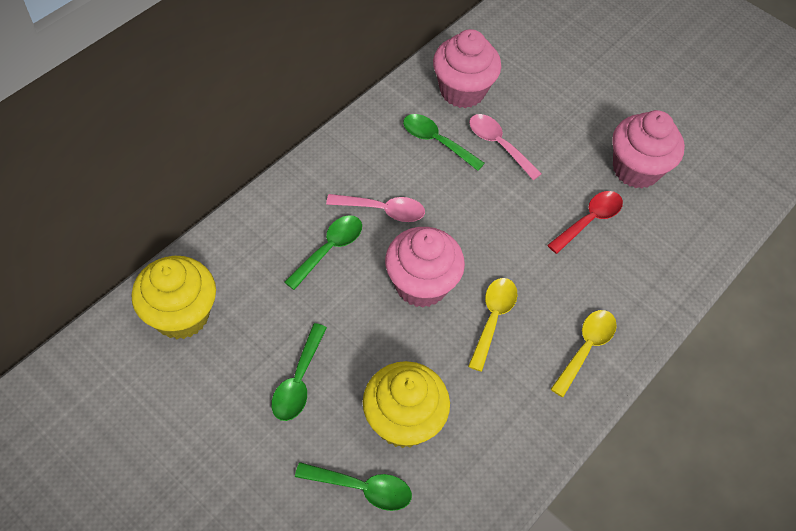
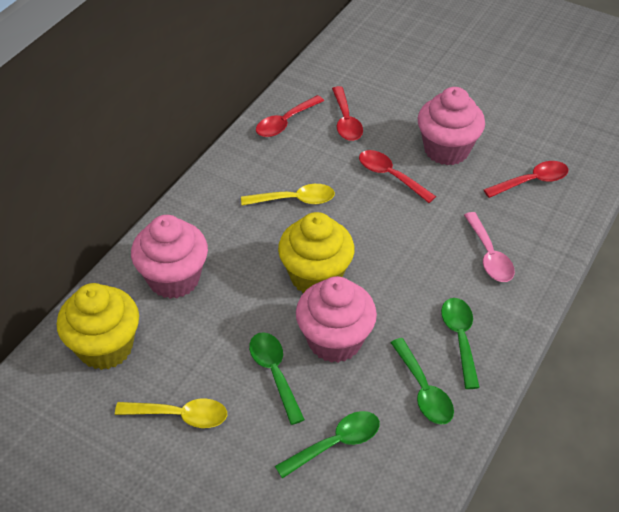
pink spoon: 2 -> 1
red spoon: 1 -> 4

